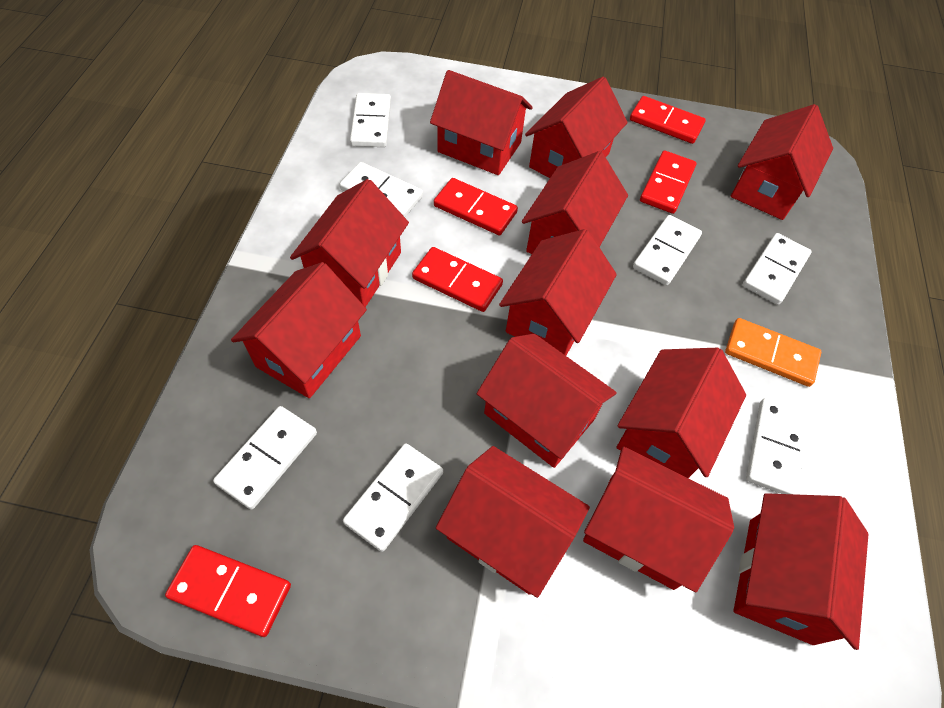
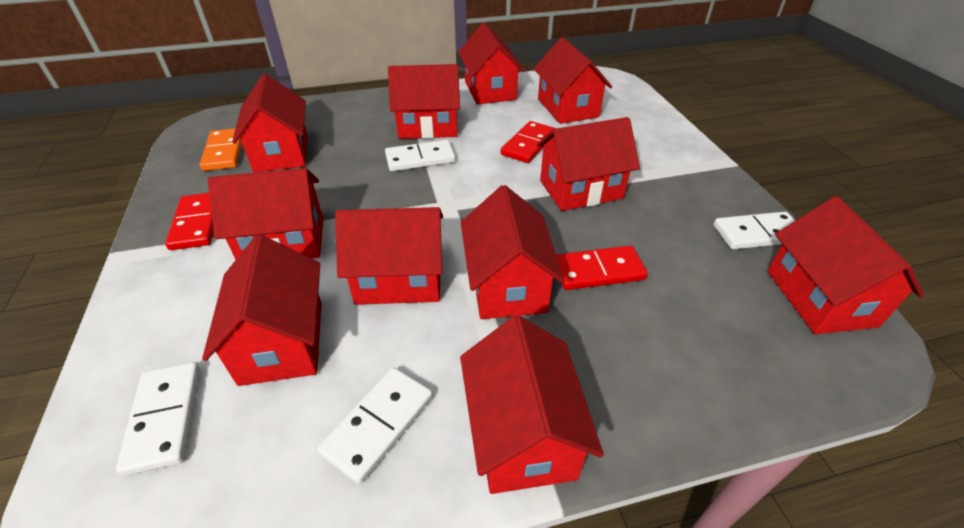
red domino: 5 -> 3
red house: 12 -> 11
white domino: 7 -> 4

